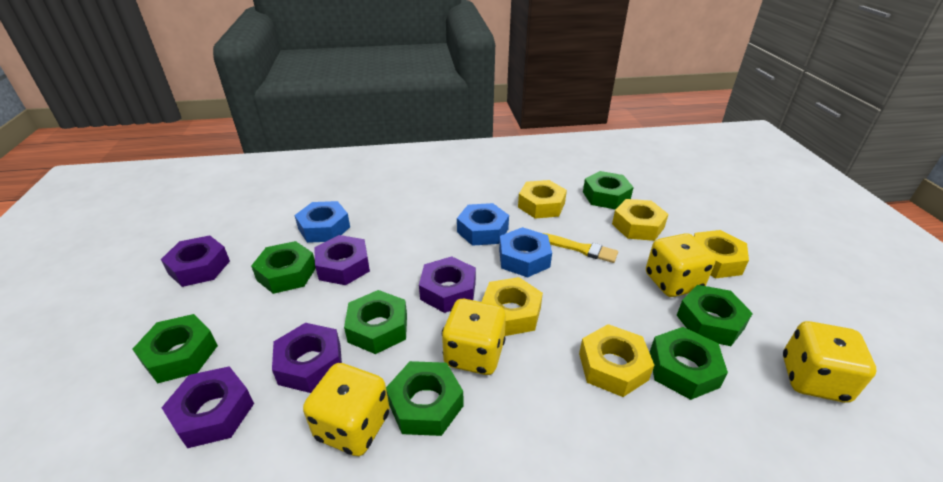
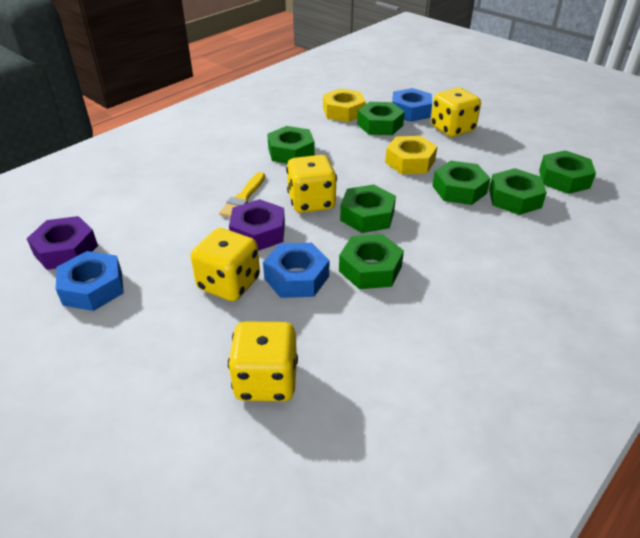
purple nut: 5 -> 2
yellow nut: 5 -> 2

